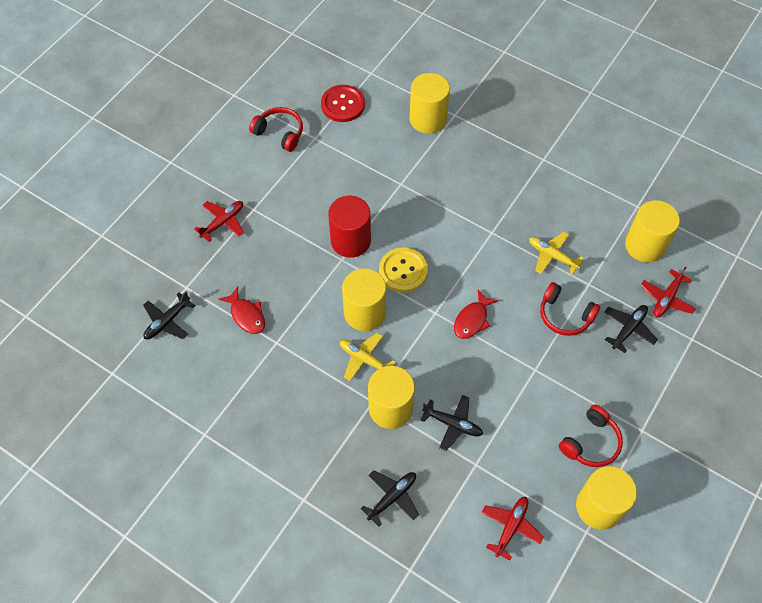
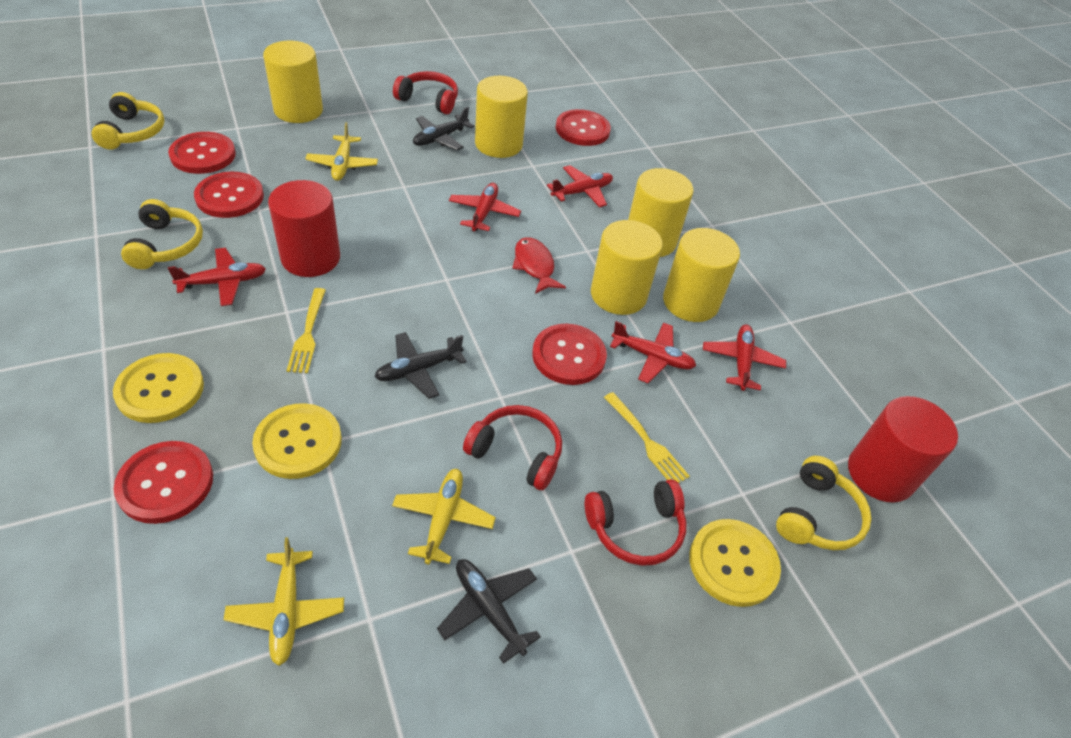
black plane: 4 -> 3
red button: 1 -> 5
red cylinder: 1 -> 2
red fish: 2 -> 1
red plane: 3 -> 5
yellow button: 1 -> 3
yellow fork: 0 -> 2
yellow headphones: 0 -> 3
yellow plane: 2 -> 3

